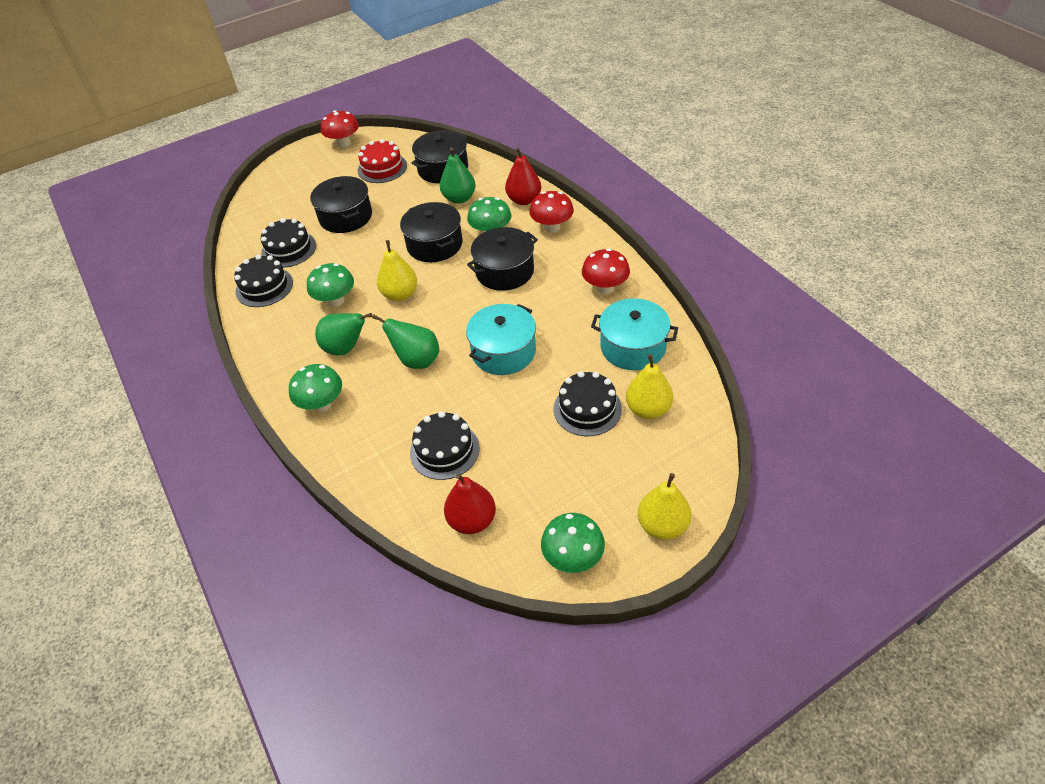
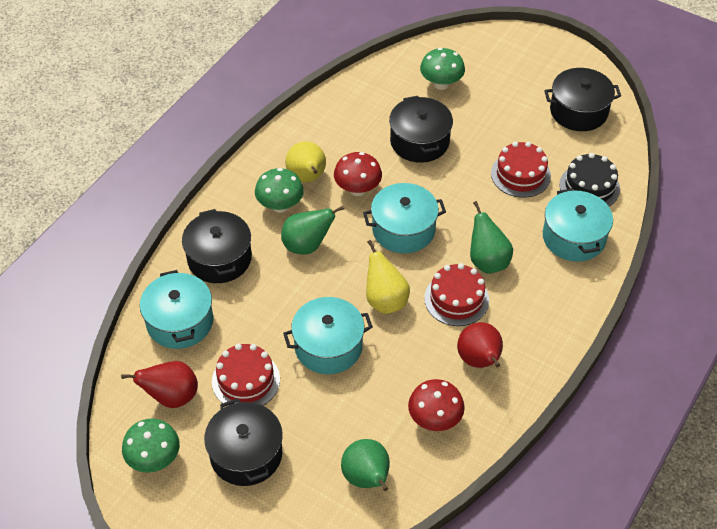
black cake: 4 -> 1
green mushroom: 4 -> 3
red cake: 1 -> 3
red mushroom: 3 -> 2
turquoise pot: 2 -> 4
yellow pear: 3 -> 2

